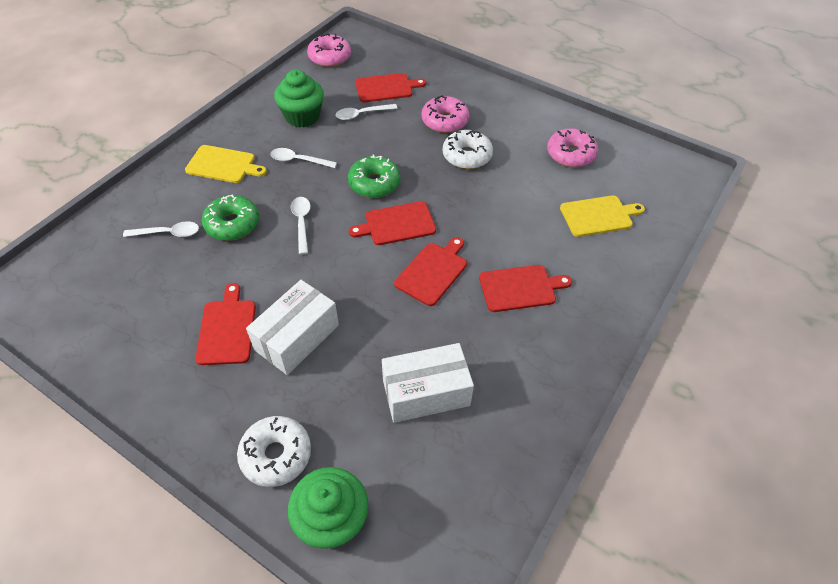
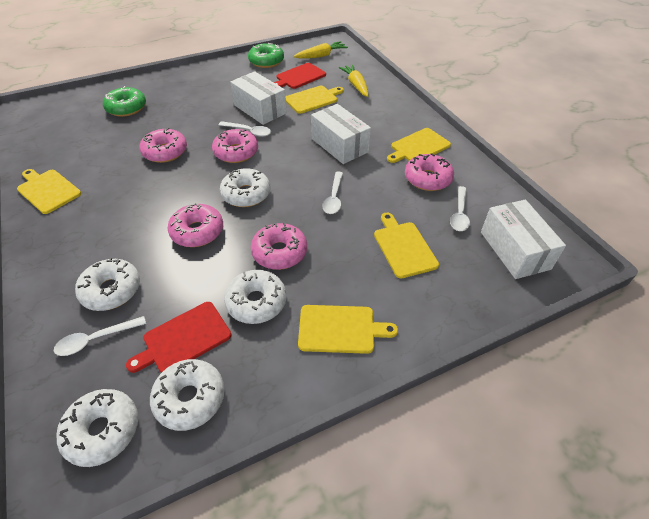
green cupcake: 2 -> 0
pink donut: 3 -> 5
red cutting board: 5 -> 2
white box: 2 -> 3
white donut: 2 -> 5
yellow carrot: 0 -> 2
yellow cutting board: 2 -> 5

